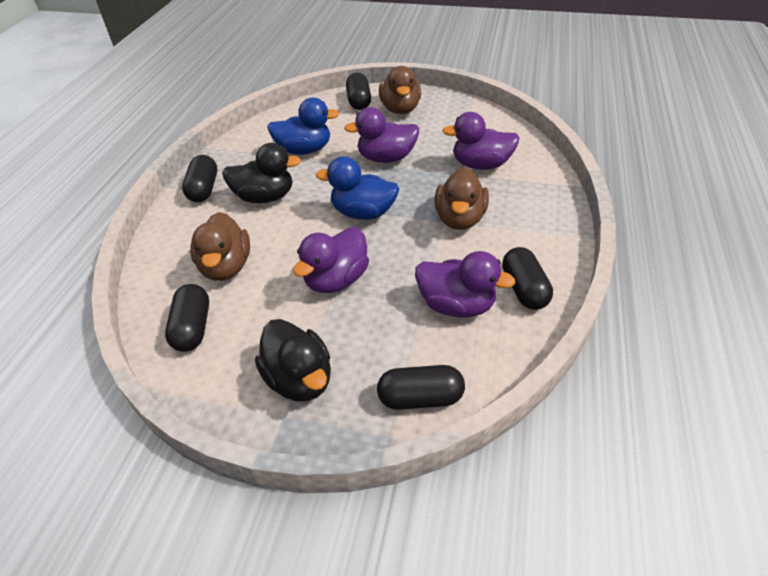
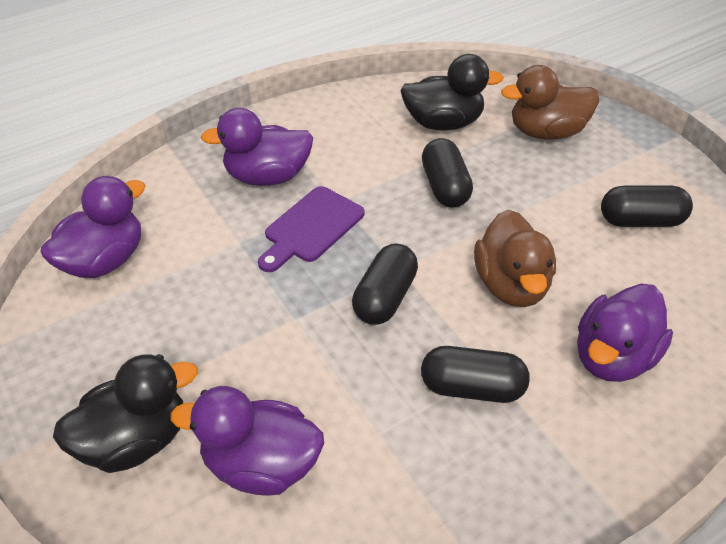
black capsule: 5 -> 4
blue duck: 2 -> 0
brown duck: 3 -> 2
purple cutting board: 0 -> 1

